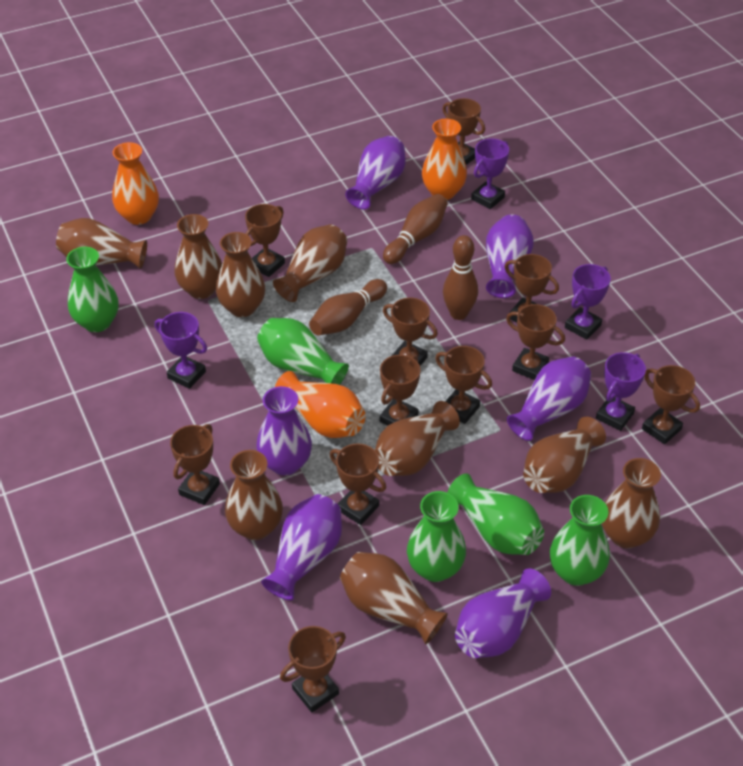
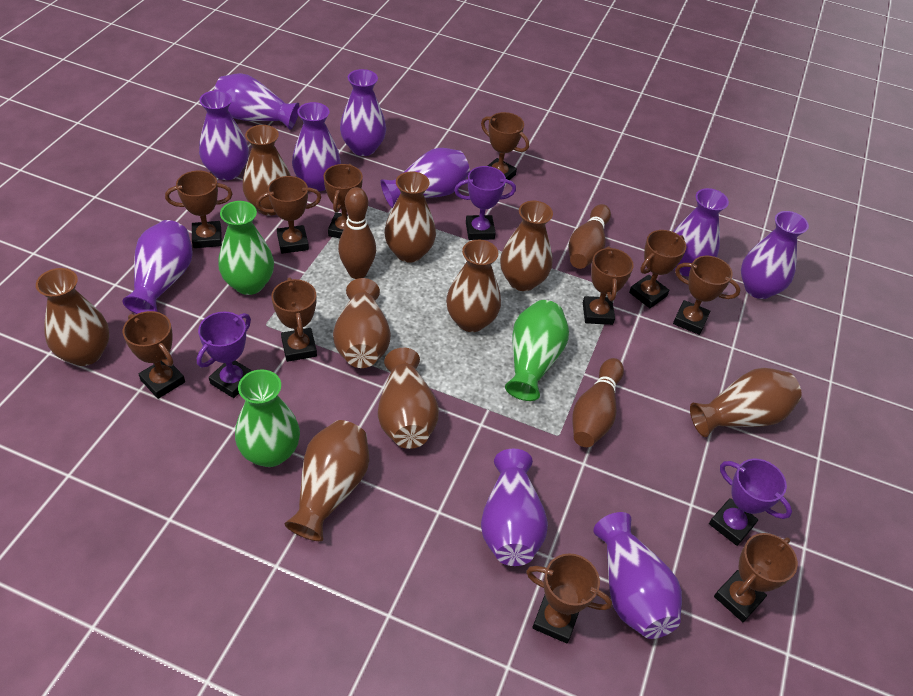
green vase: 5 -> 3
orange vase: 3 -> 0
purple trophy: 4 -> 3
purple vase: 6 -> 10

